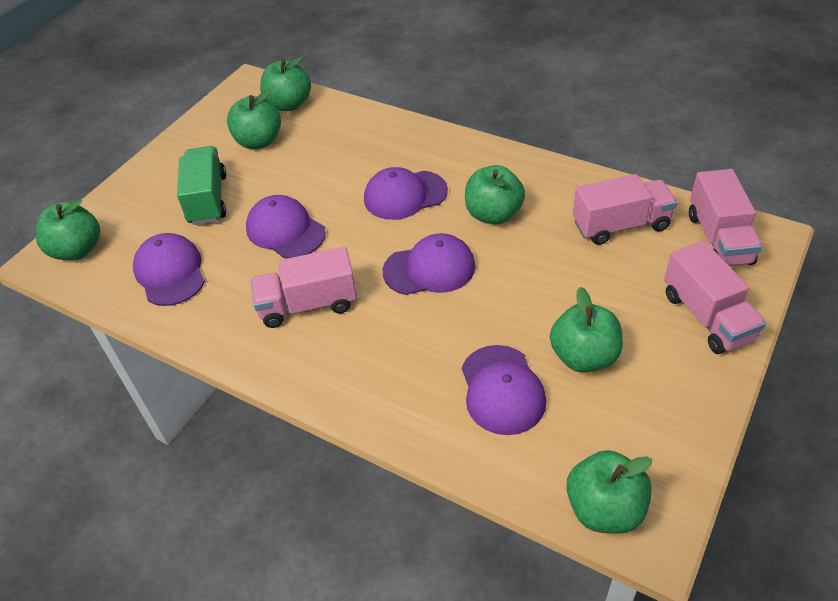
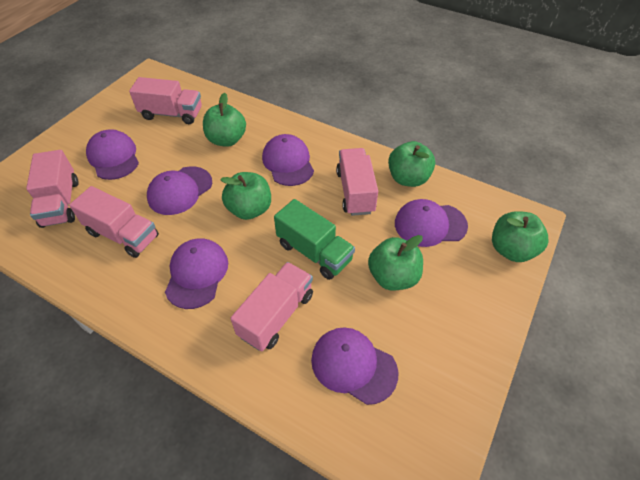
green apple: 6 -> 5
pink truck: 4 -> 5
purple cap: 5 -> 6

